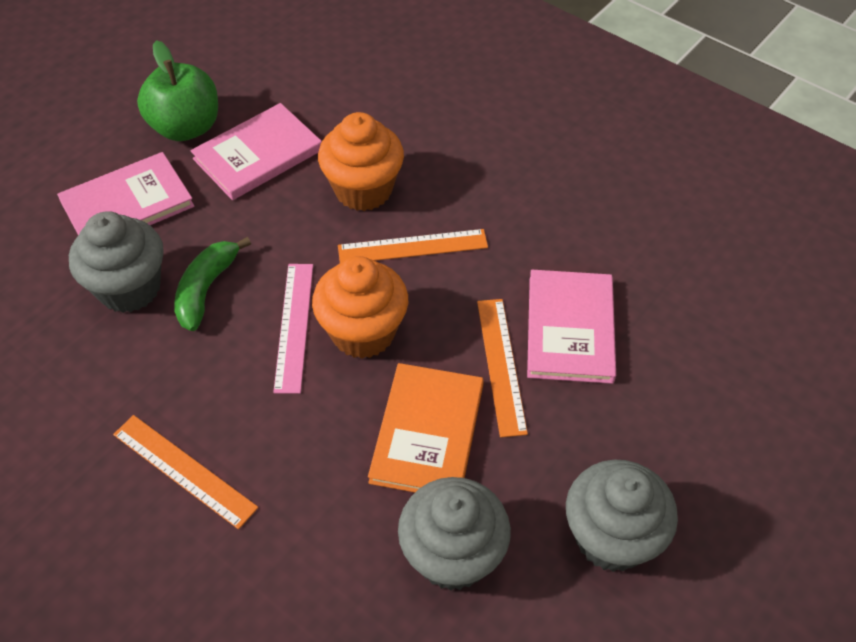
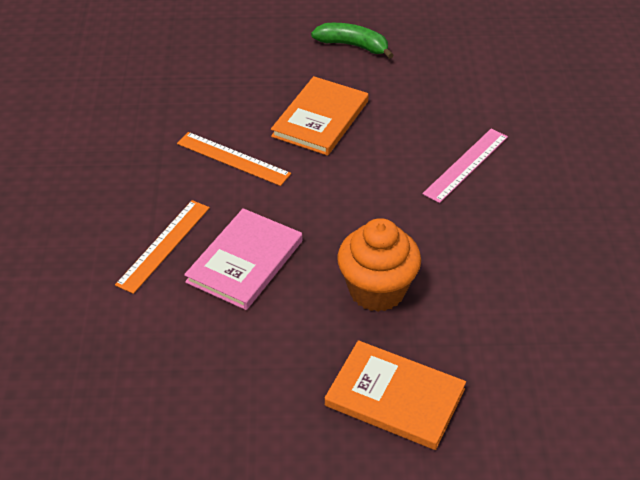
green apple: 1 -> 0
grey cupcake: 3 -> 0
orange book: 1 -> 2
orange cupcake: 2 -> 1
orange ruler: 3 -> 2
pink book: 3 -> 1

